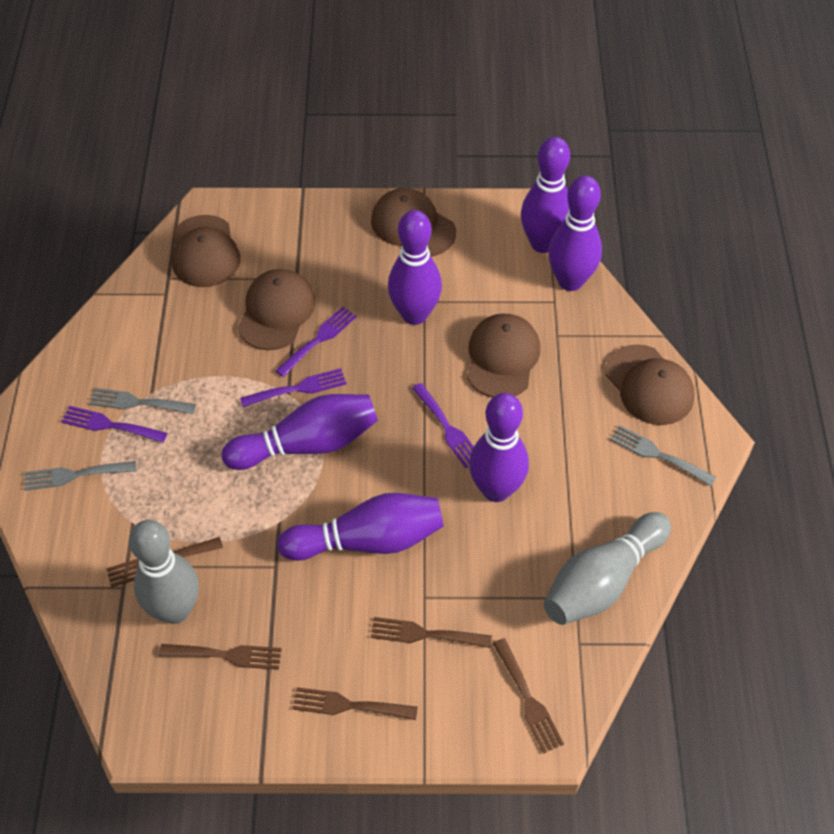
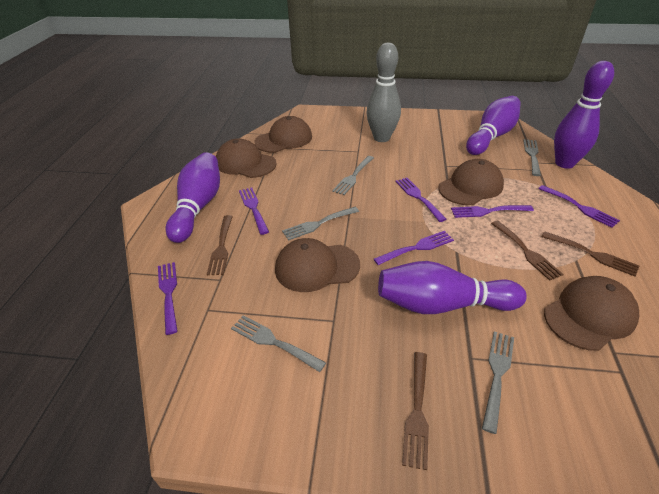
brown fork: 5 -> 4
grey bowling pin: 2 -> 1
grey fork: 3 -> 5
purple bowling pin: 6 -> 4
purple fork: 4 -> 6

